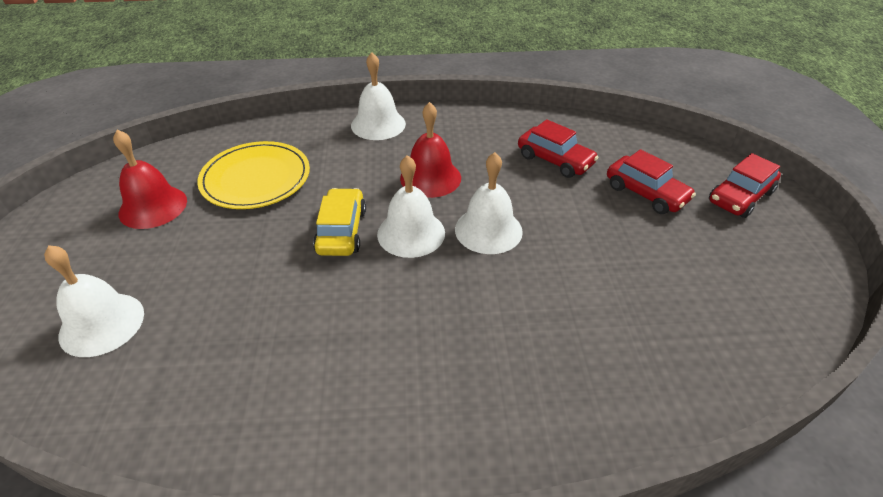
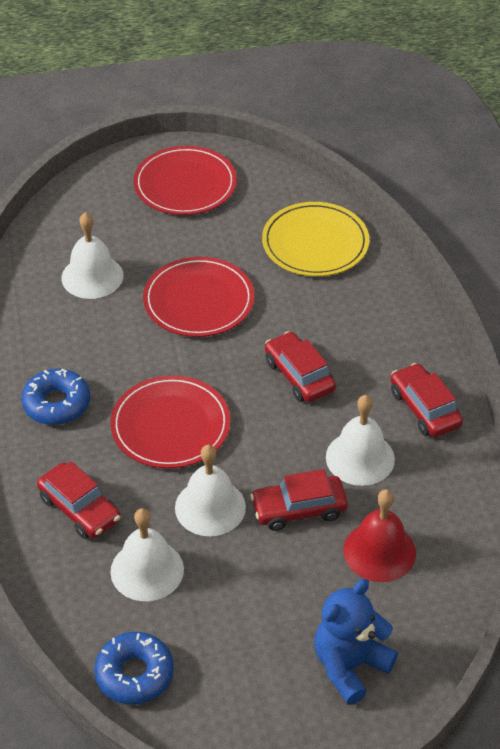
blue donut: 0 -> 2
blue teddy bear: 0 -> 1
red bell: 2 -> 1
red car: 3 -> 4
red plate: 0 -> 3
yellow car: 1 -> 0

